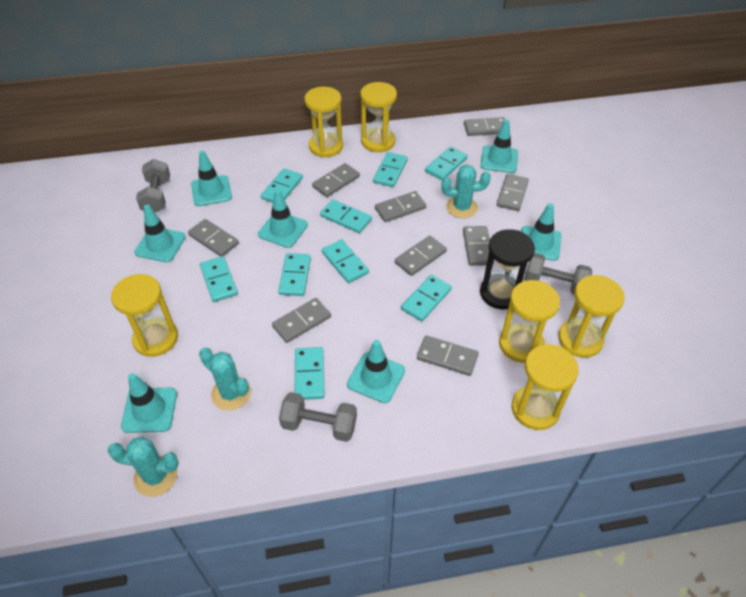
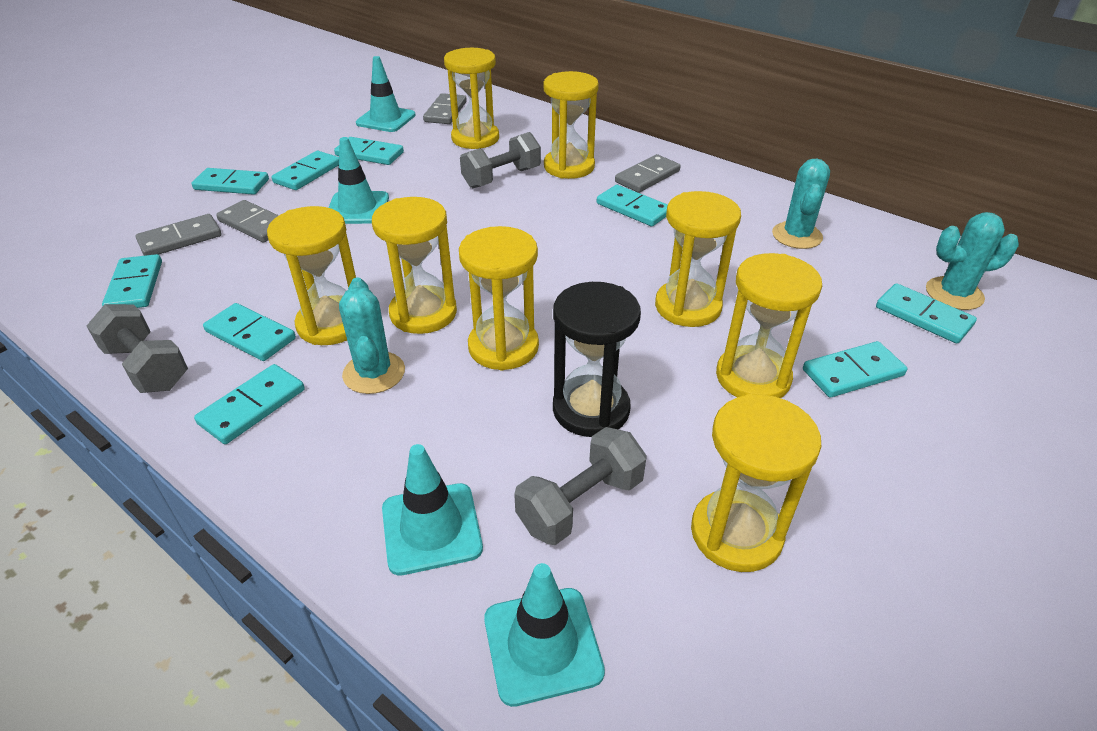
grey domino: 9 -> 4
turquoise traffic cone: 7 -> 4
yellow hourglass: 6 -> 8

